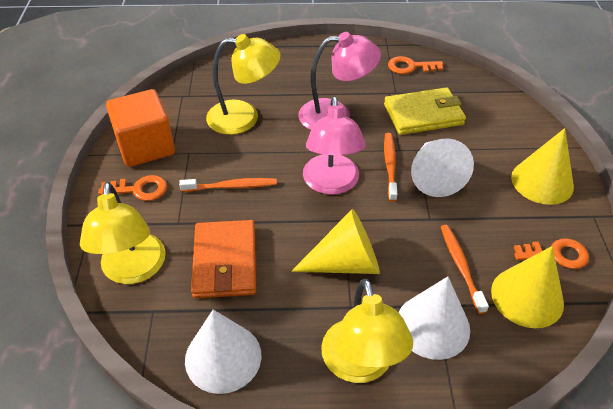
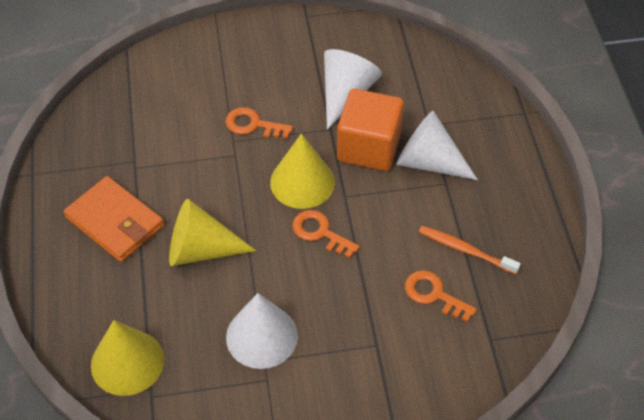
orange toothbrush: 3 -> 1
pink lamp: 2 -> 0
yellow lamp: 3 -> 0
yellow wallet: 1 -> 0

